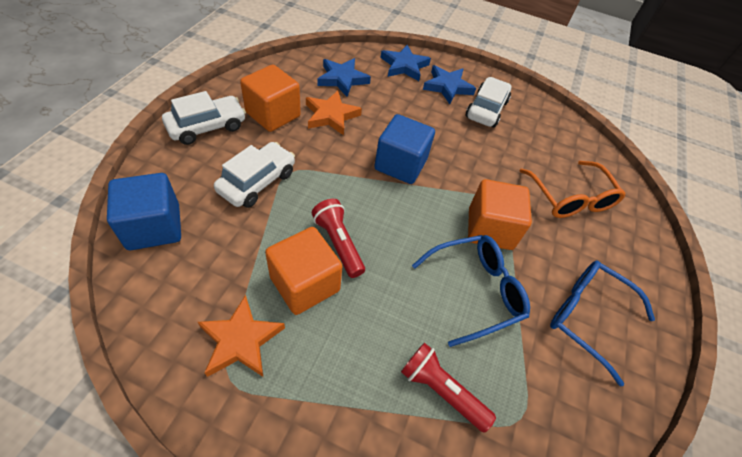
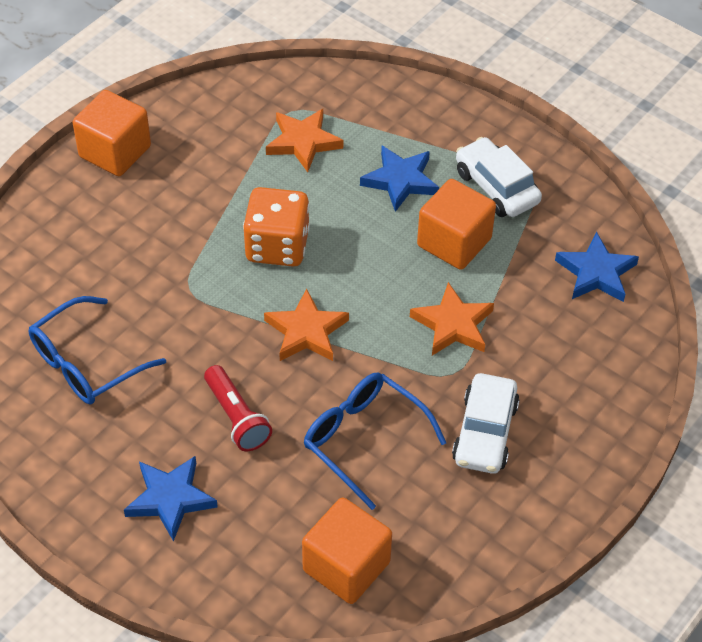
blue cube: 2 -> 0
orange dice: 0 -> 1
orange glasses: 1 -> 0
orange star: 2 -> 3
red flashlight: 2 -> 1
white car: 3 -> 2

